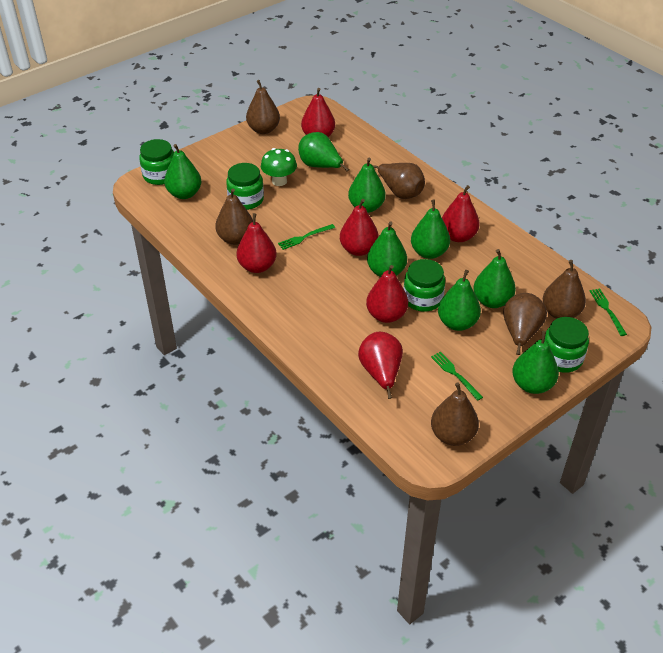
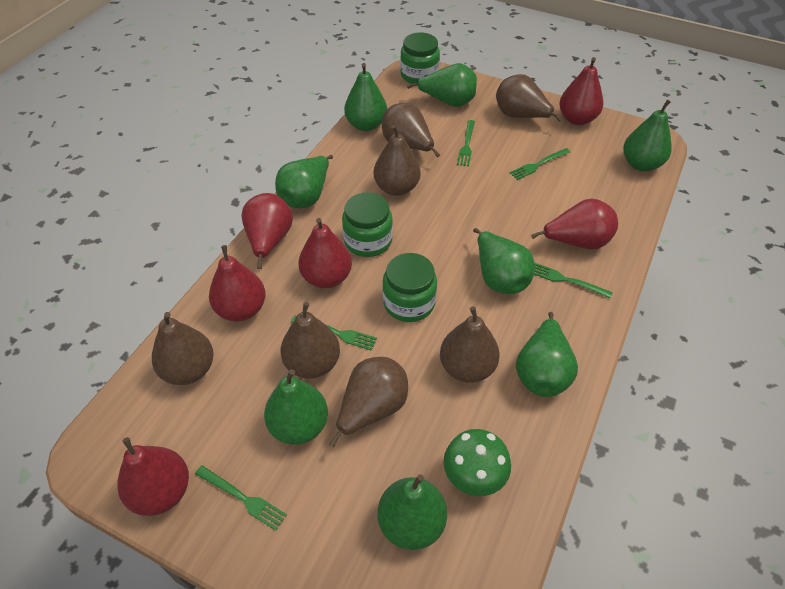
brown pear: 6 -> 7
green fork: 3 -> 5
green jar: 4 -> 3

